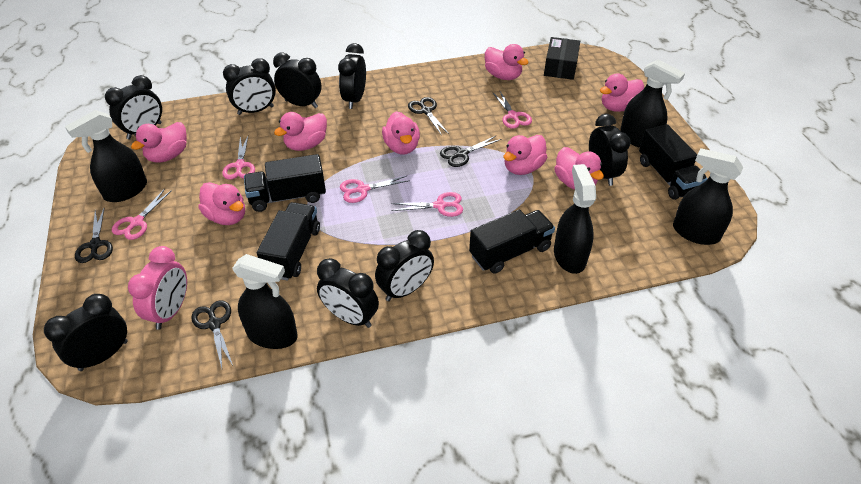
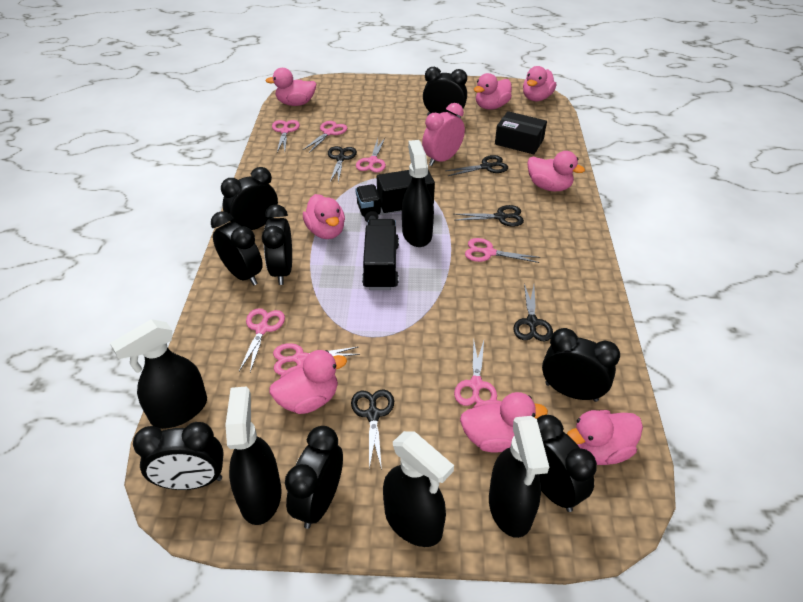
black scissors: 4 -> 5
black truck: 4 -> 2
pink scissors: 5 -> 7

